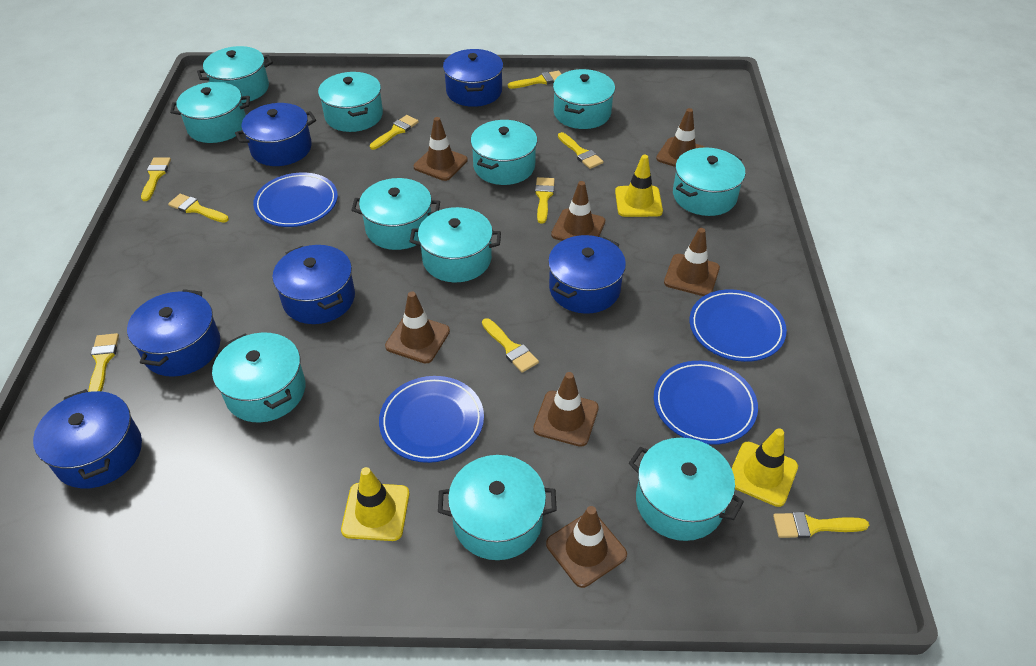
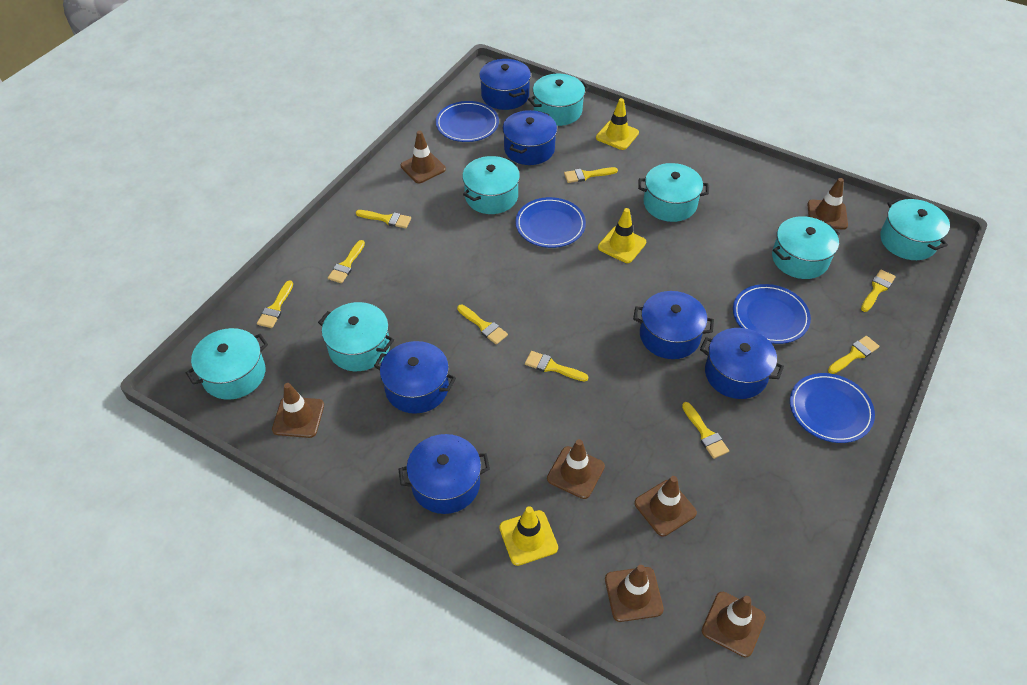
turquoise pot: 11 -> 7

